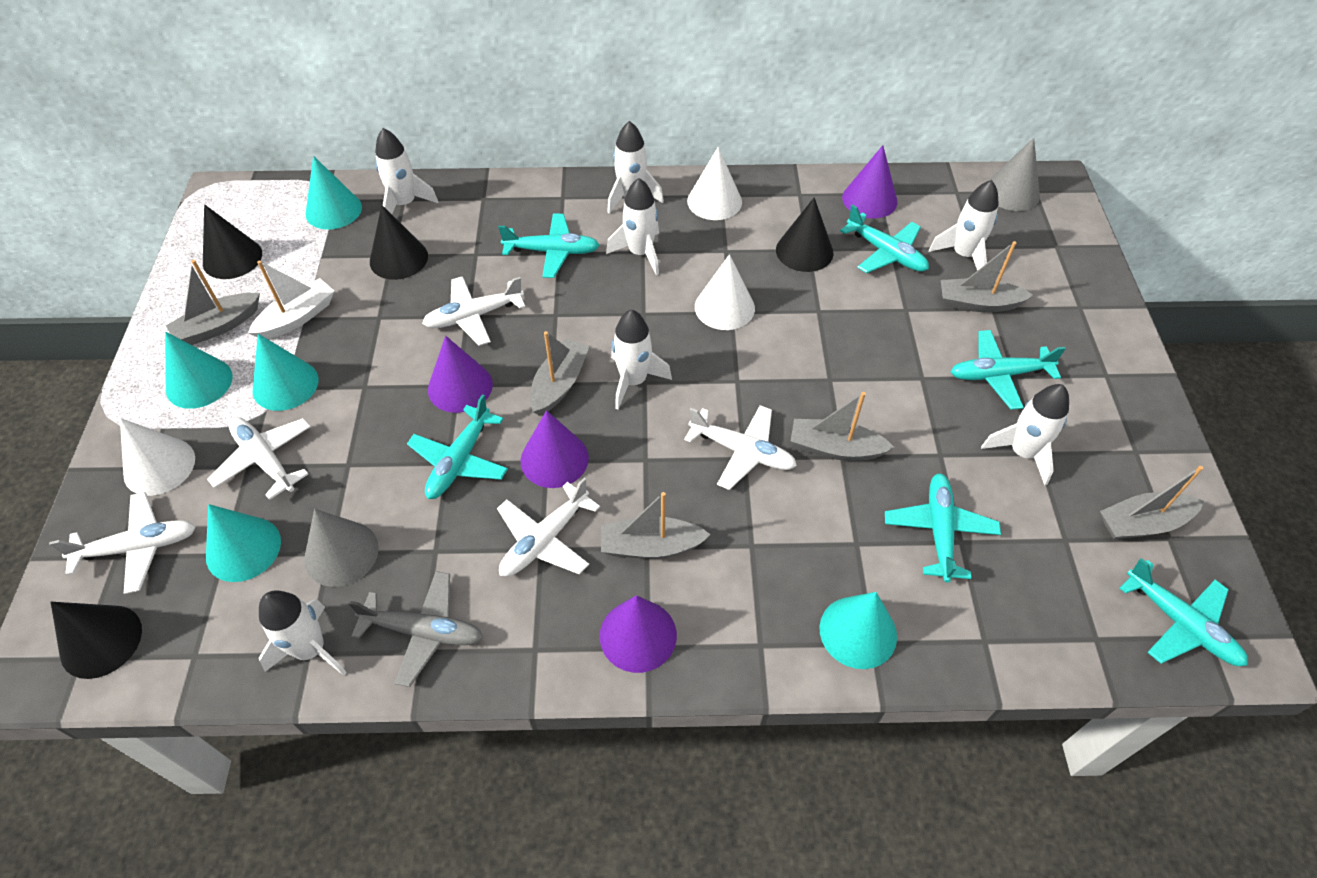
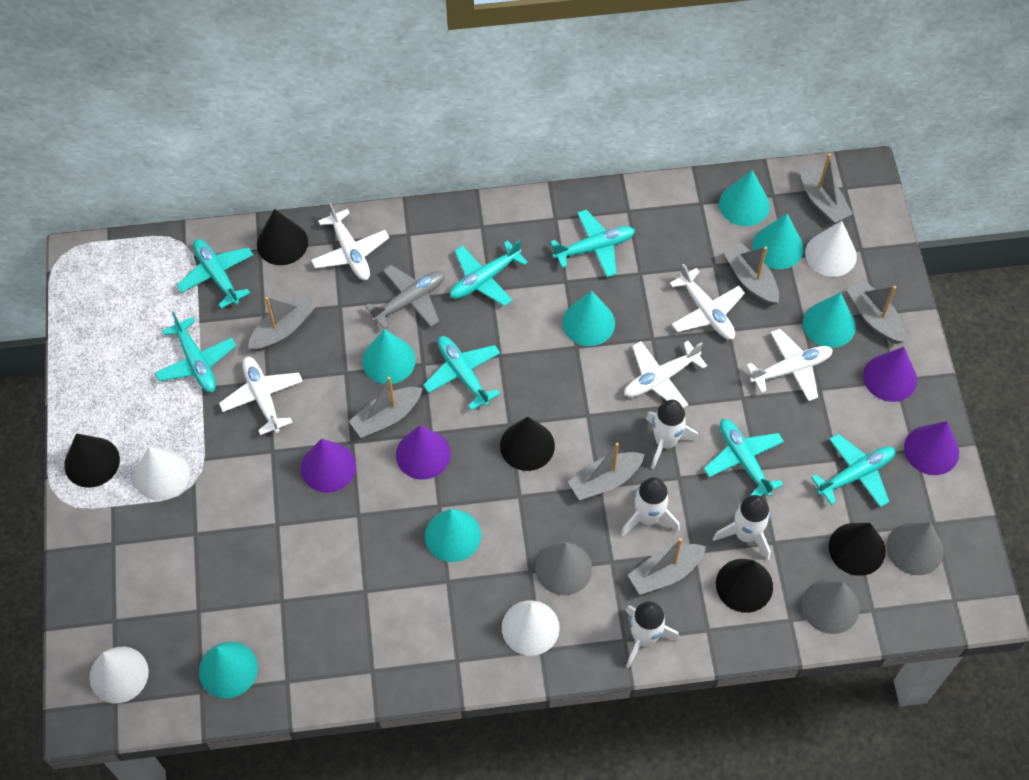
black cone: 4 -> 5
grey boat: 6 -> 7
grey cone: 2 -> 3
turquoise cone: 5 -> 7
turquoise plane: 6 -> 7
white boat: 1 -> 0
white cone: 3 -> 4
white rocket: 7 -> 4

